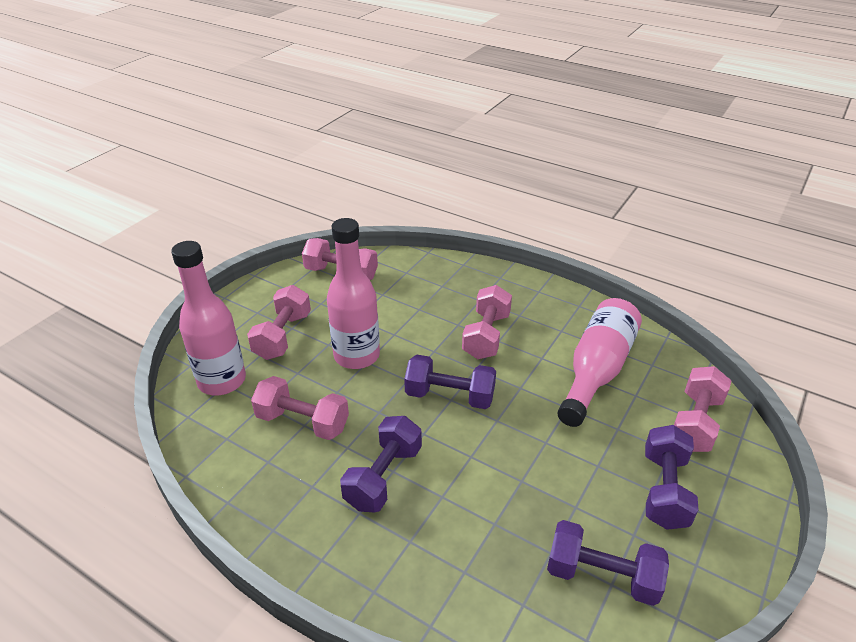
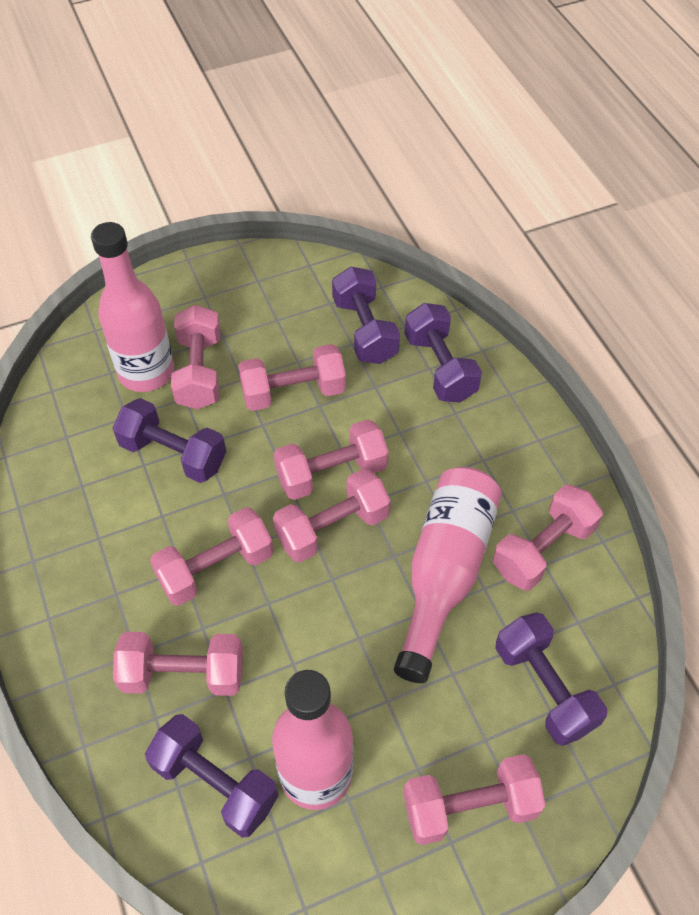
pink dumbbell: 5 -> 8
purple dumbbell: 4 -> 5

